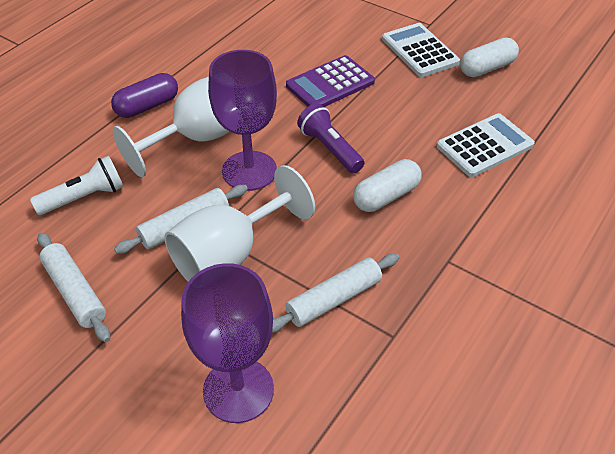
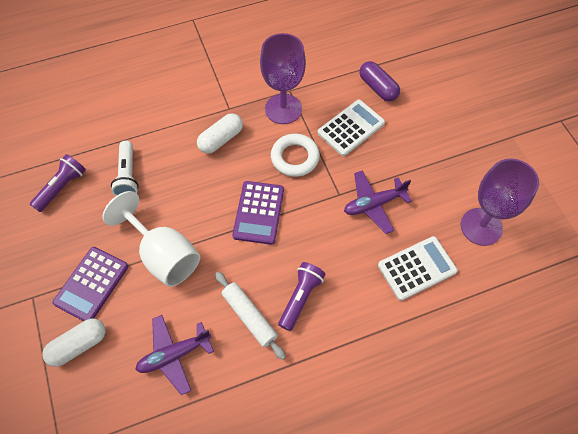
purple calculator: 1 -> 2
purple flashlight: 1 -> 2
purple plane: 0 -> 2
white goblet: 2 -> 1
white ring: 0 -> 1
white rolling pin: 3 -> 1

